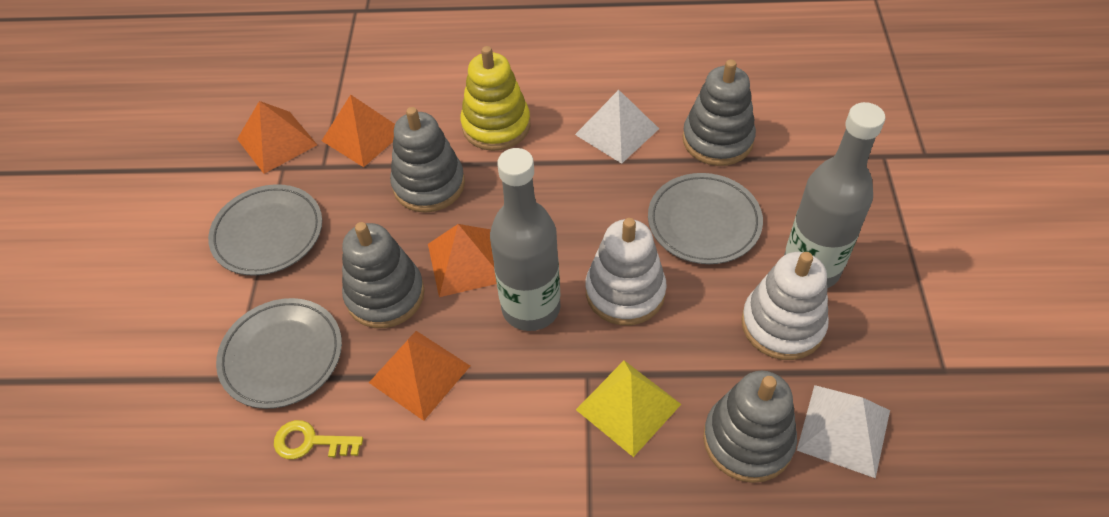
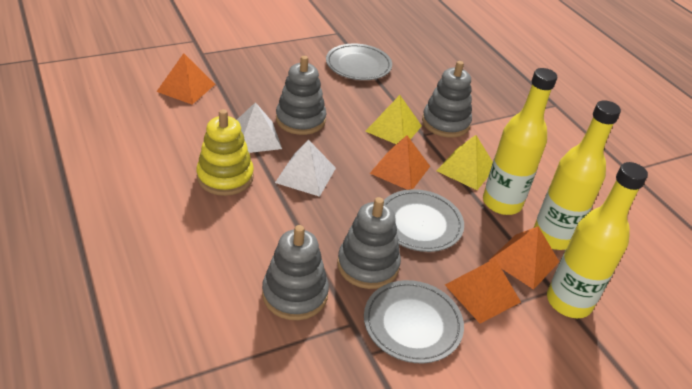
grey bottle: 2 -> 0
white stacking toy: 2 -> 0
yellow bottle: 0 -> 3
yellow key: 1 -> 0
yellow pyramid: 1 -> 2

